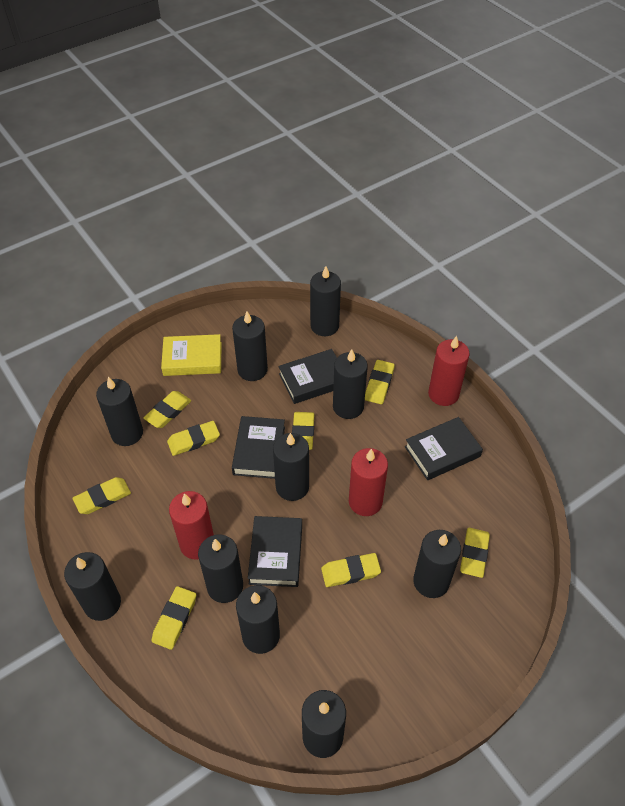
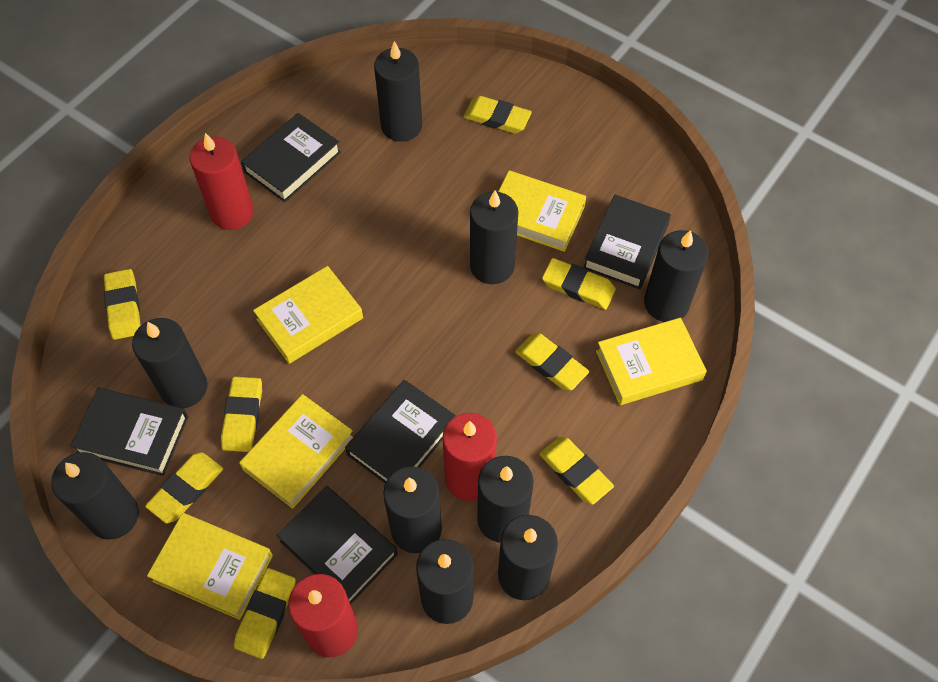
black book: 4 -> 5
black candle: 10 -> 9
yellow book: 1 -> 5

